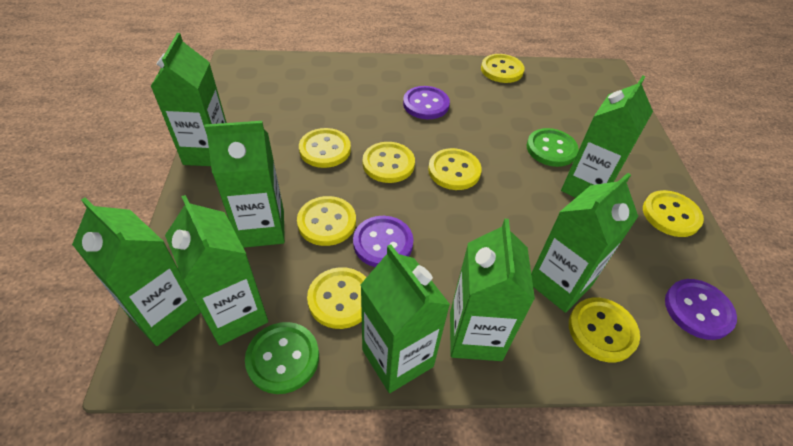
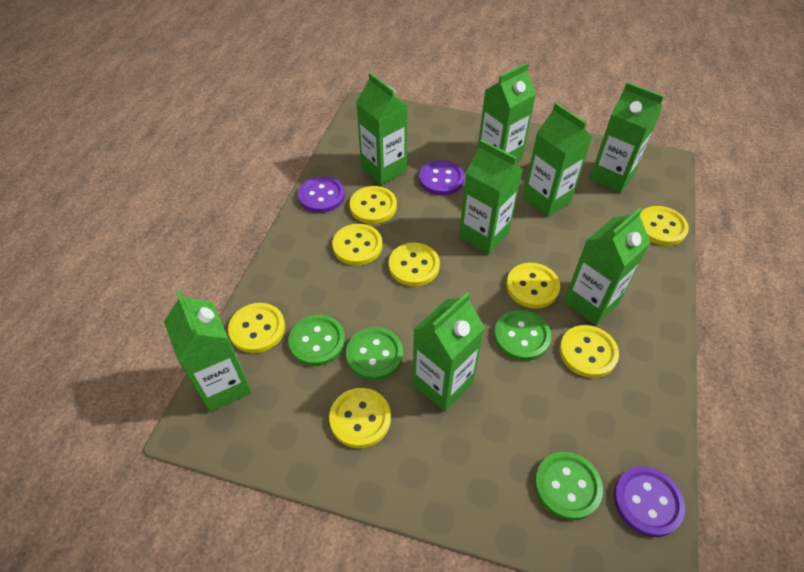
green button: 2 -> 4

